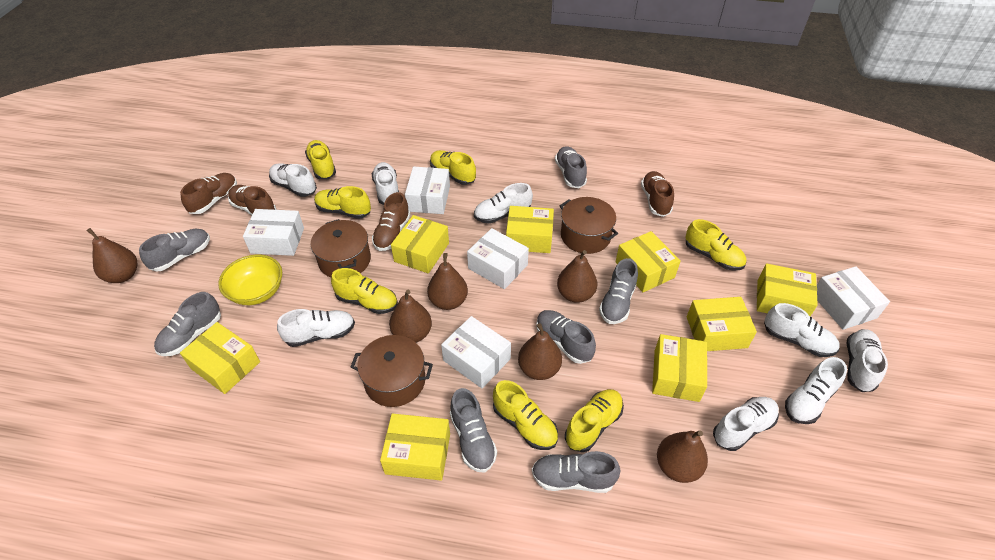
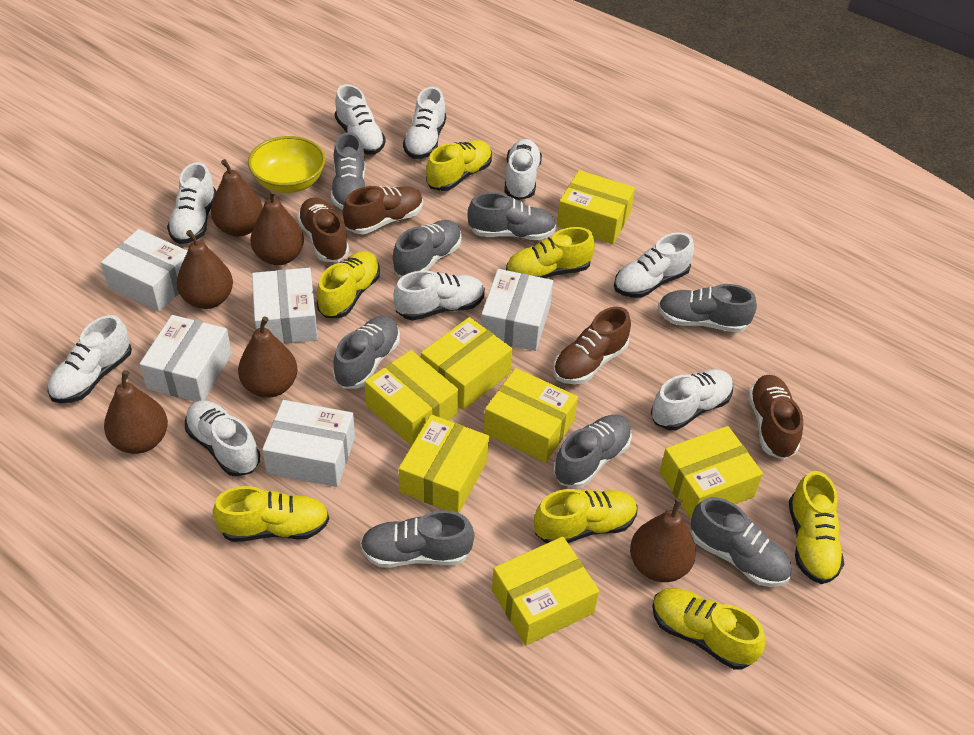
brown pot: 3 -> 0
grey shoe: 7 -> 8
white shoe: 8 -> 9
yellow box: 8 -> 7

